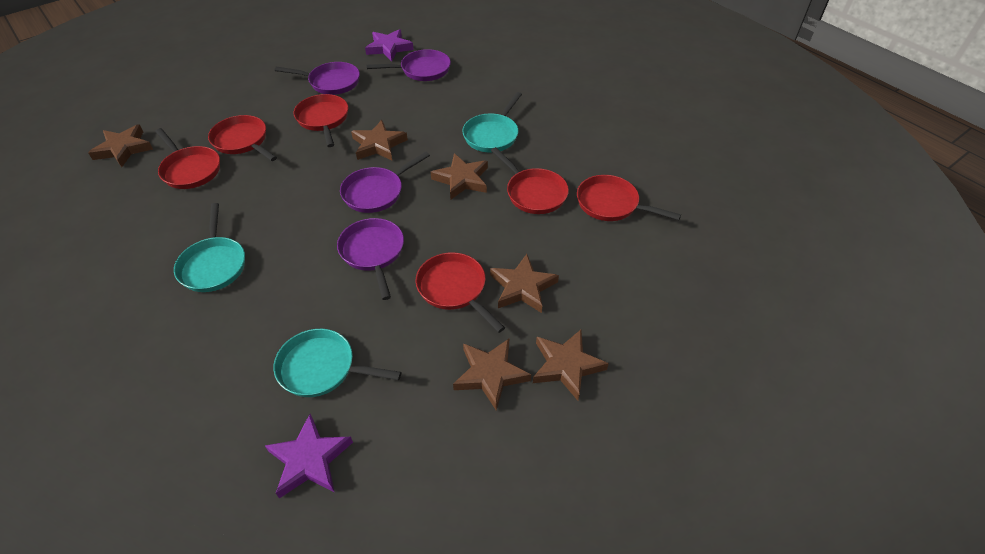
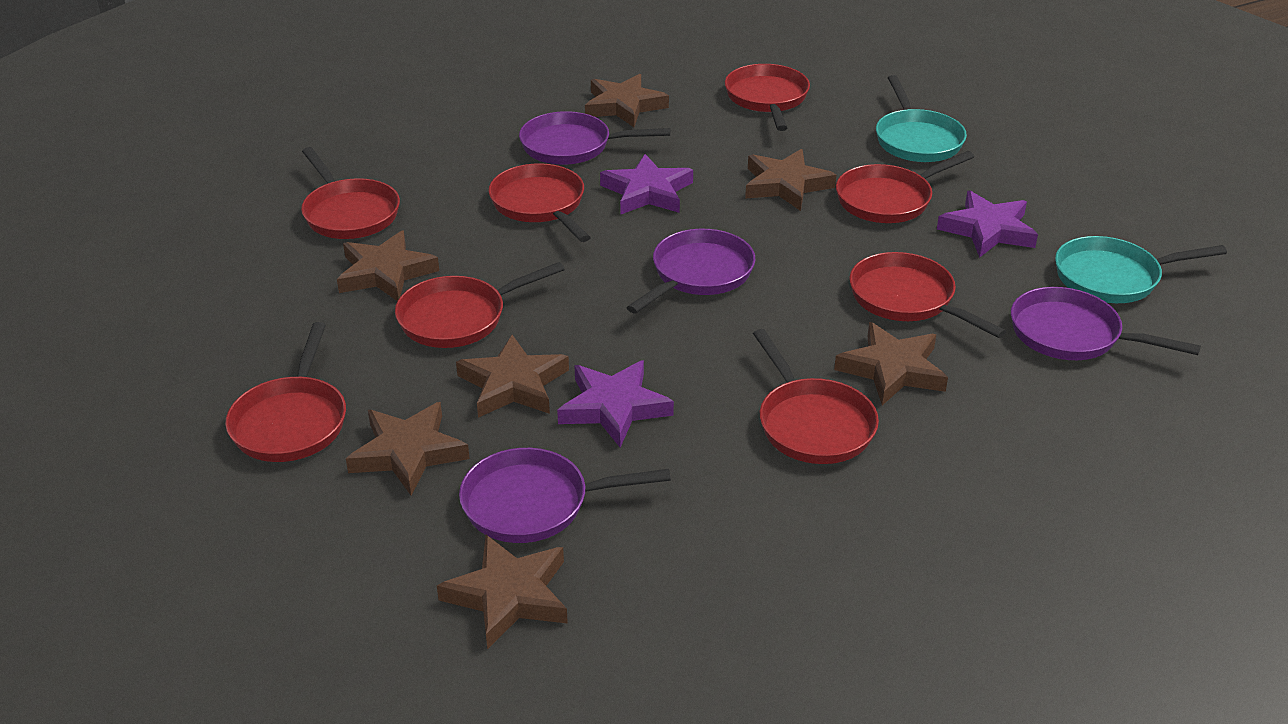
brown star: 6 -> 7
purple star: 2 -> 3
red pan: 6 -> 8
turquoise pan: 3 -> 2

